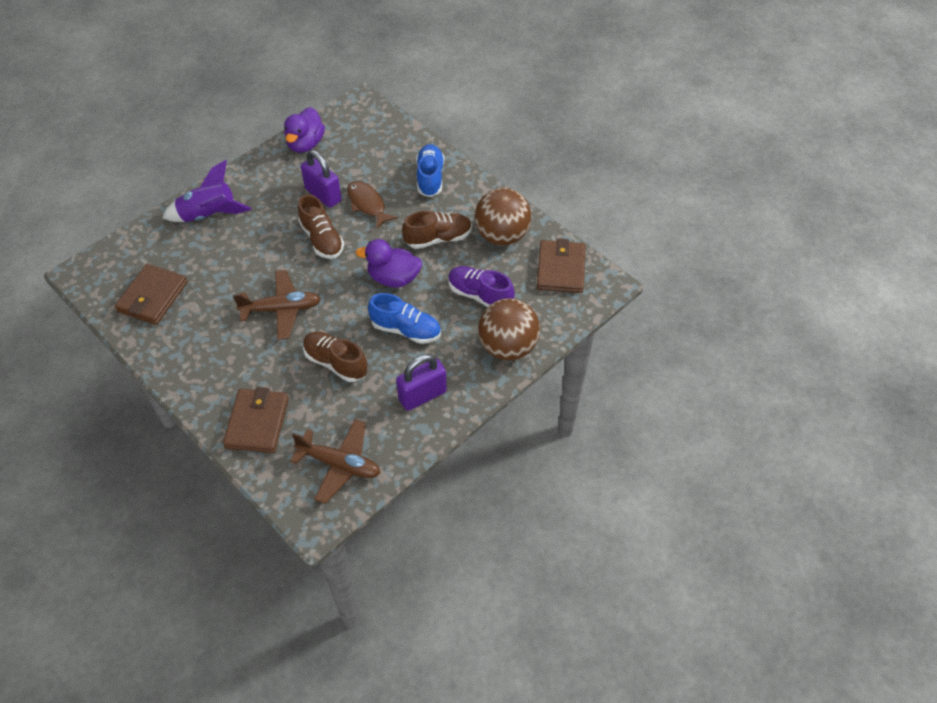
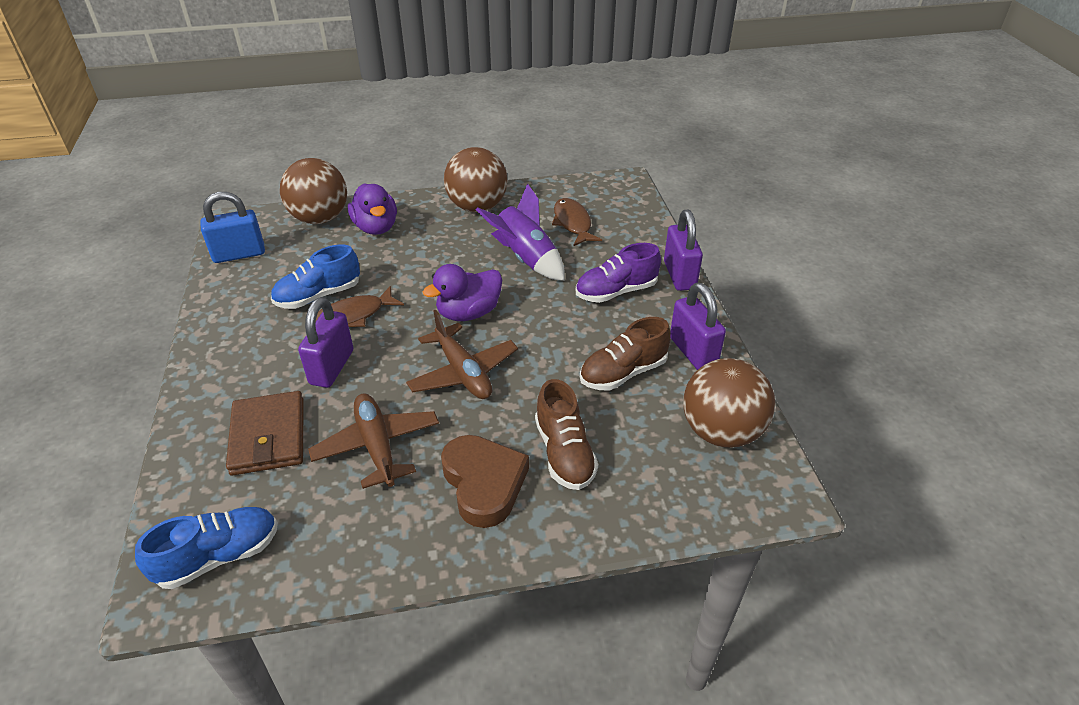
blue padlock: 0 -> 1
brown ball: 2 -> 3
brown fish: 1 -> 2
brown heart: 0 -> 1
brown shoe: 3 -> 2
brown wallet: 3 -> 1
purple padlock: 2 -> 3

